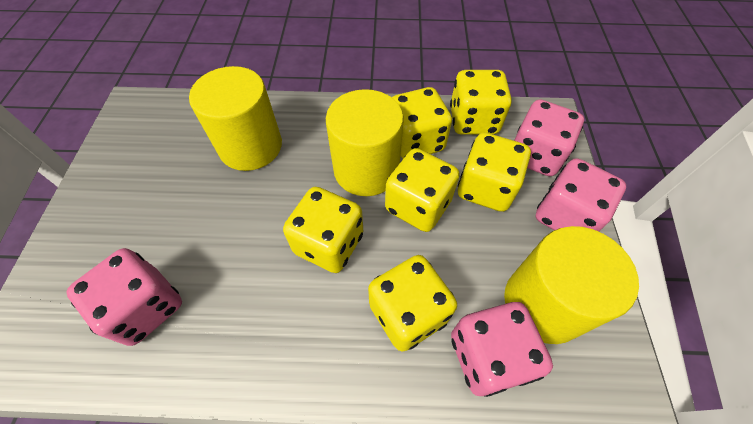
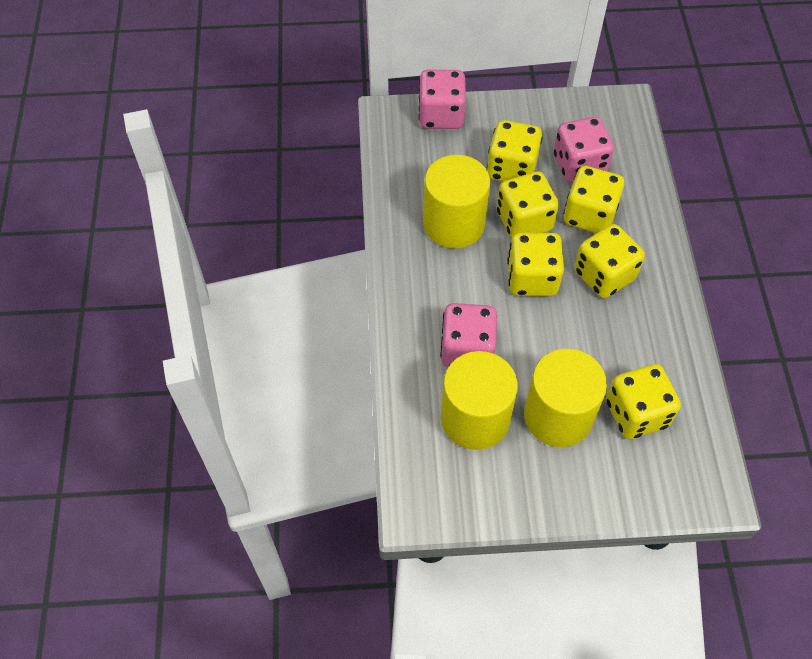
pink dice: 4 -> 3

